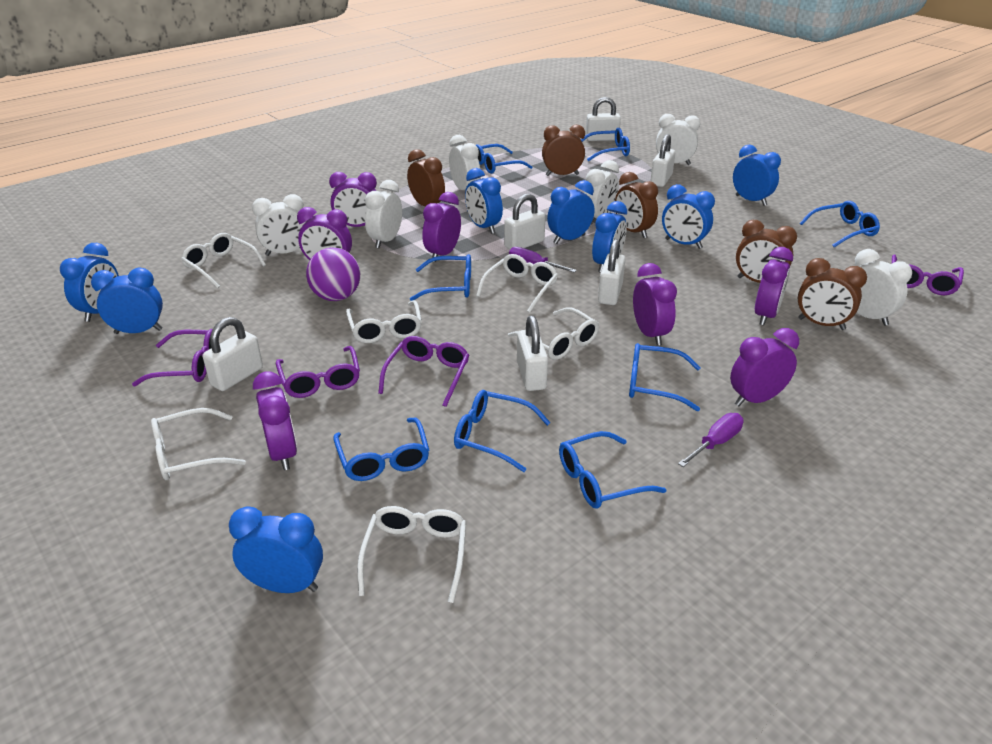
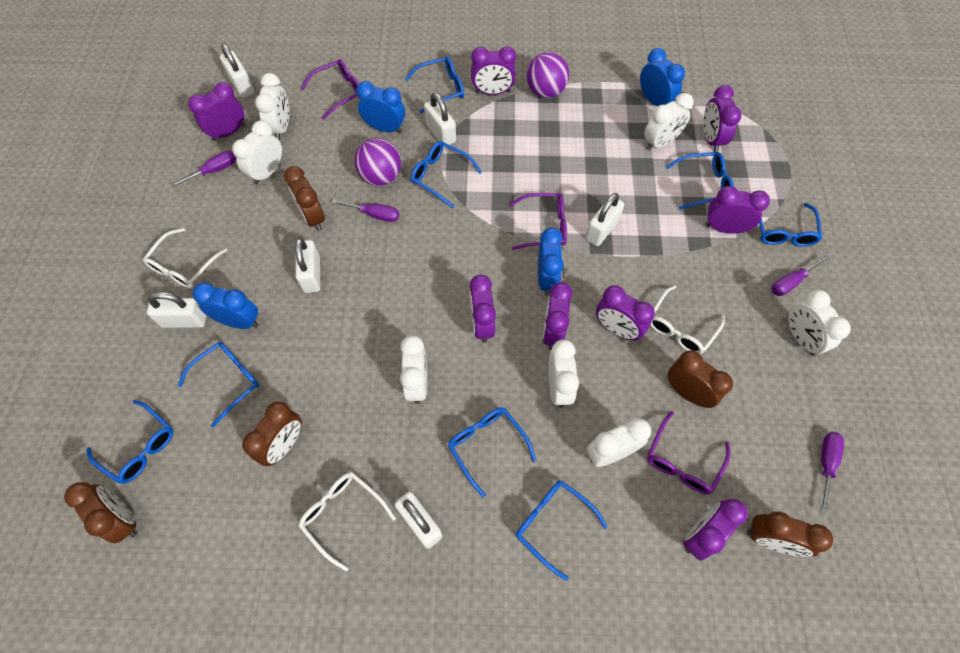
blue clock: 8 -> 4
purple ball: 1 -> 2
purple clock: 7 -> 8
purple glasses: 4 -> 3
purple screwdriver: 2 -> 4
white clock: 6 -> 7
white glasses: 6 -> 3

